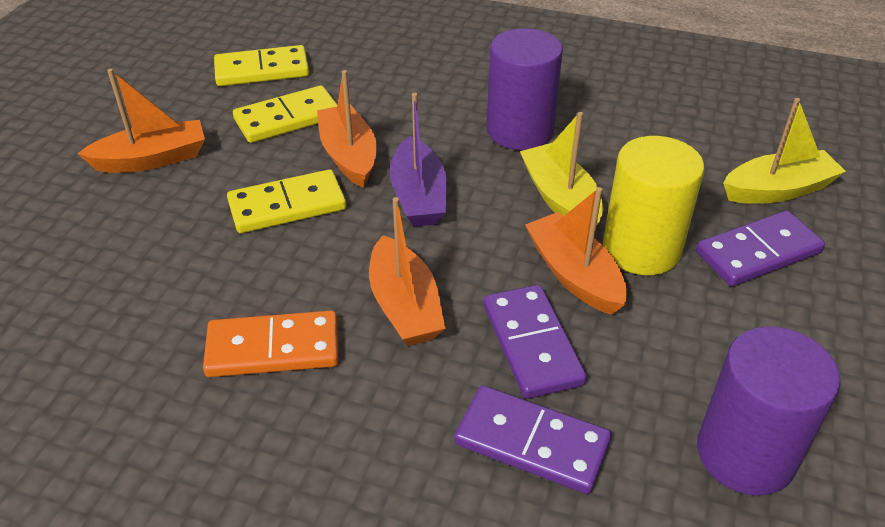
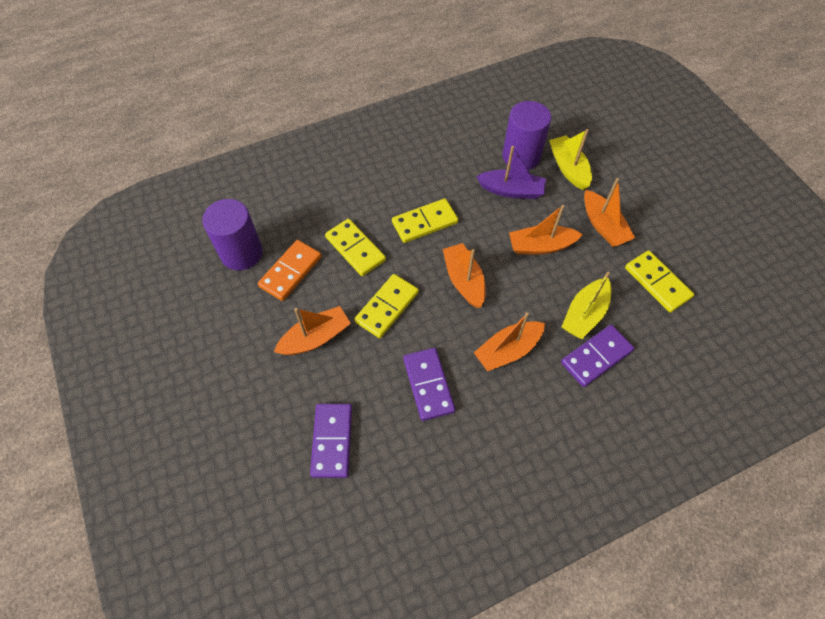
orange boat: 4 -> 5
yellow cylinder: 1 -> 0
yellow domino: 3 -> 4

